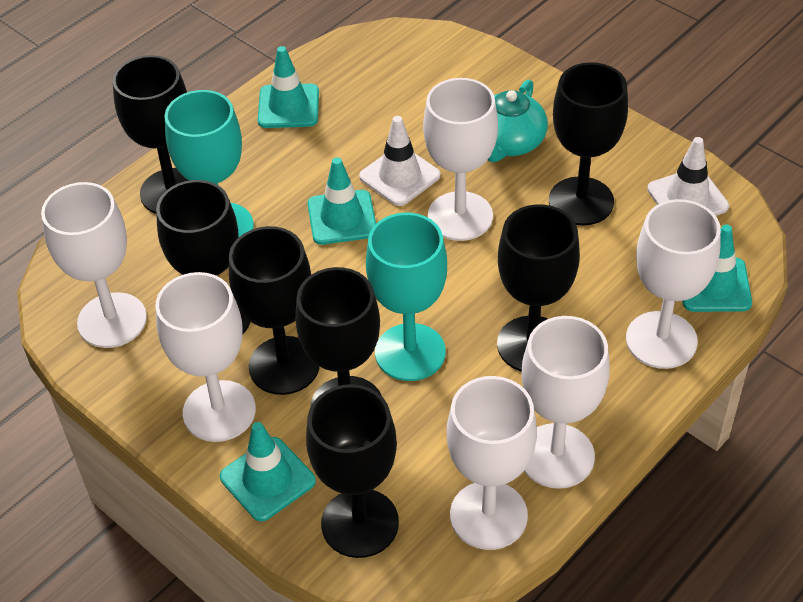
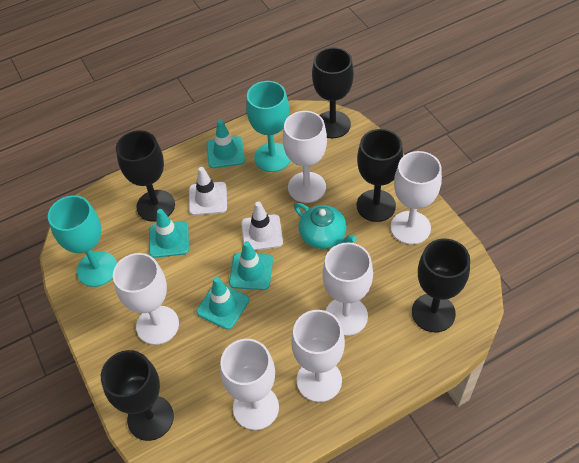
black goblet: 7 -> 5

